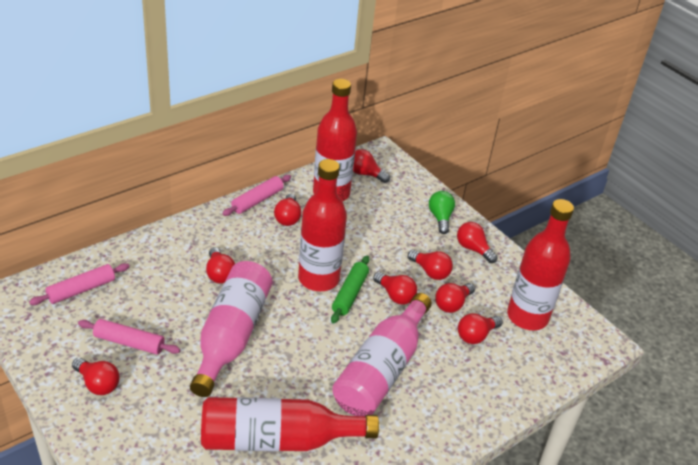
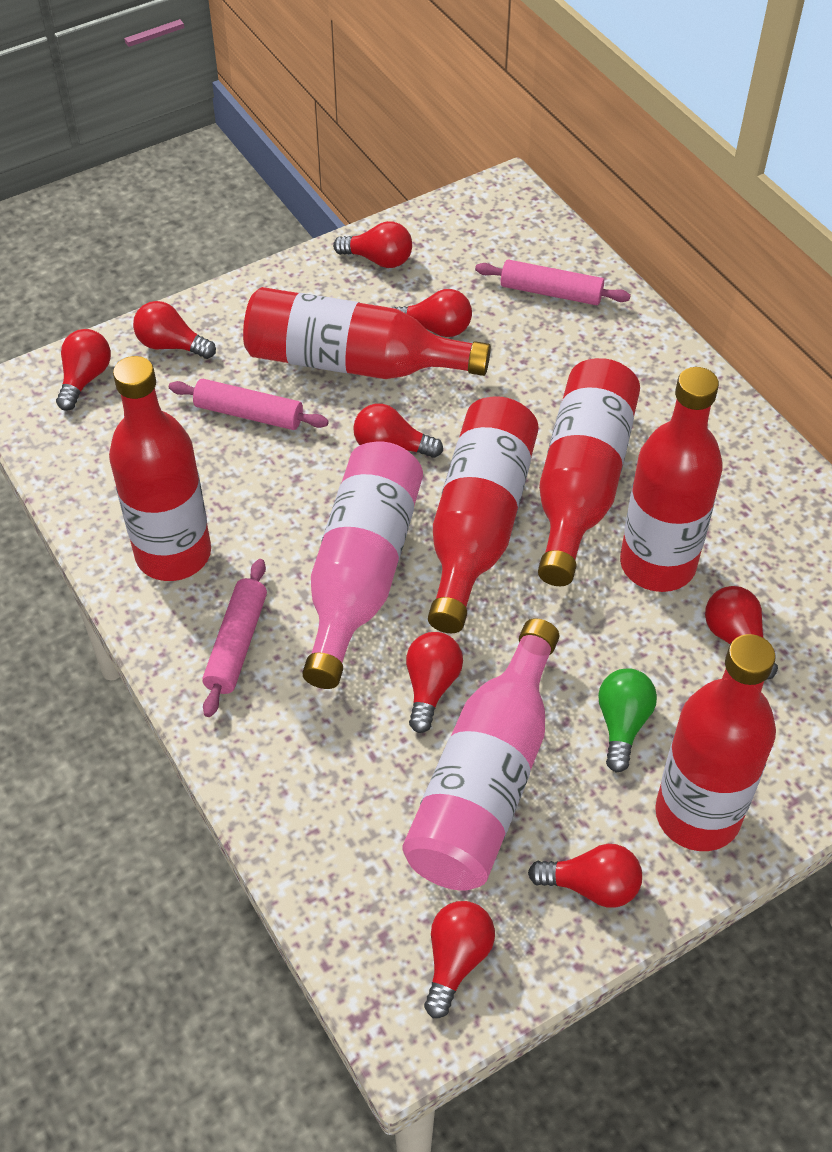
green rolling pin: 1 -> 0
red bottle: 4 -> 6

